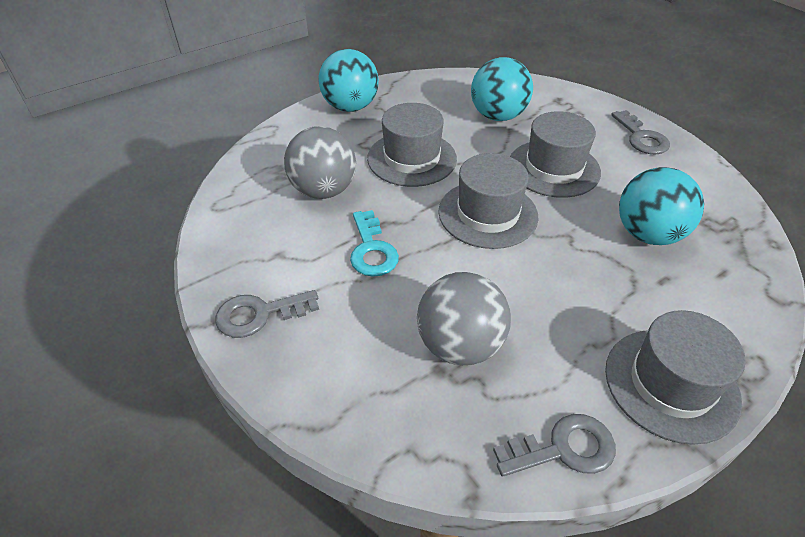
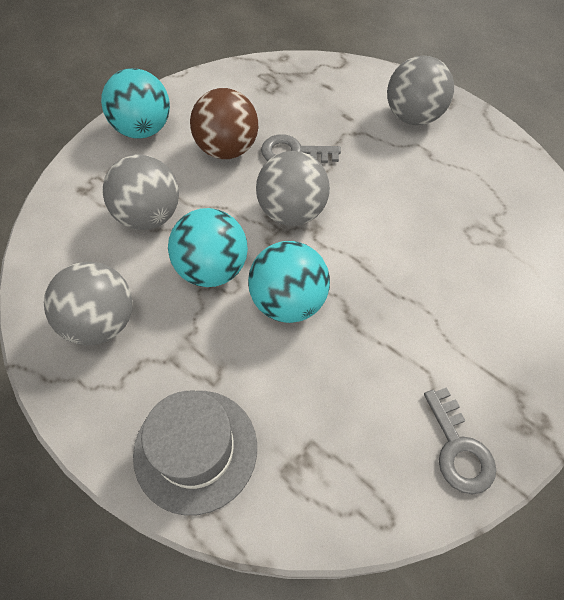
brown ball: 0 -> 1
grey ball: 2 -> 4
grey hat: 4 -> 1
grey key: 3 -> 2
turquoise key: 1 -> 0

